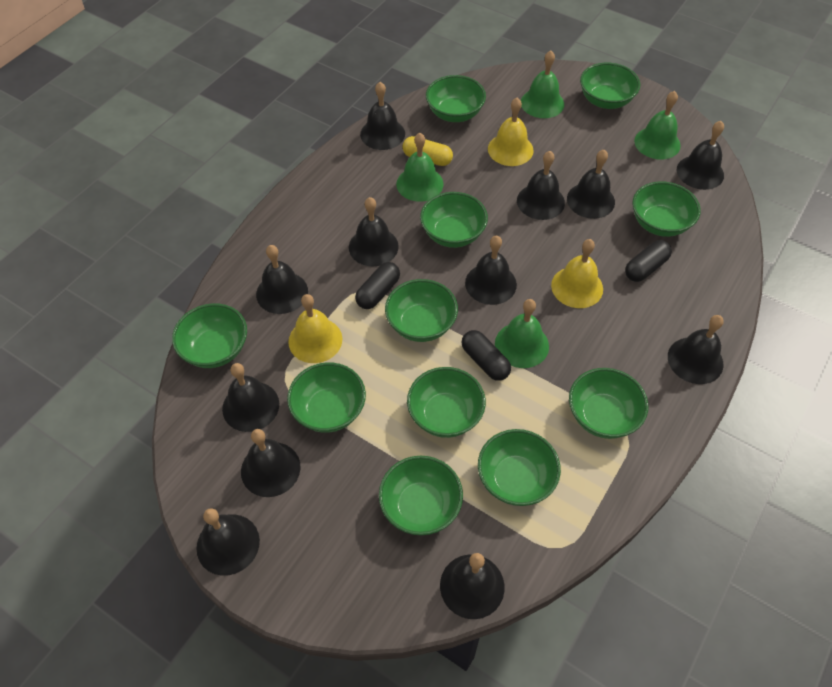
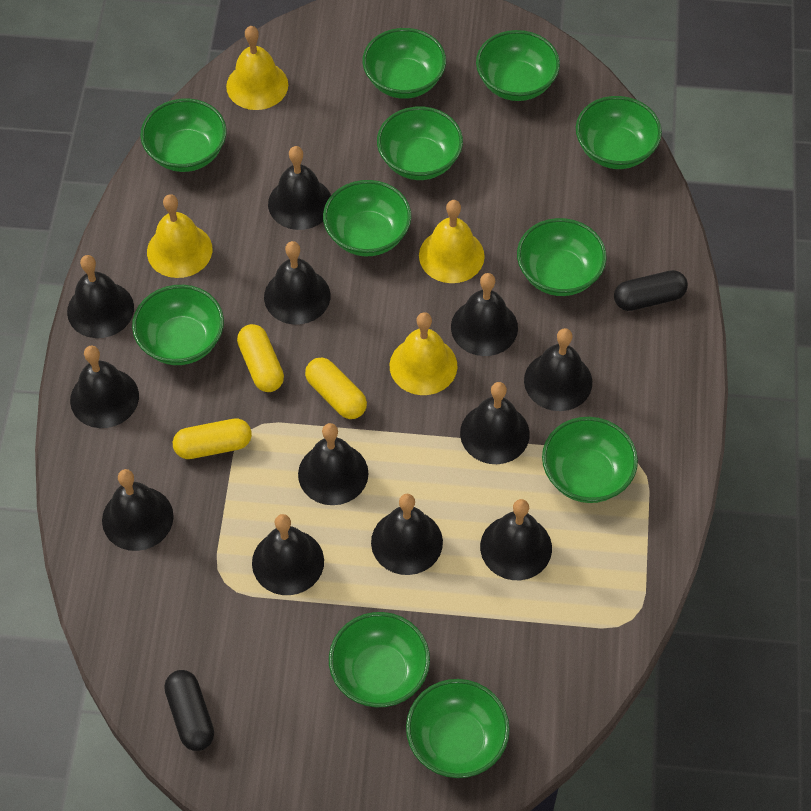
black capsule: 3 -> 2
green bell: 4 -> 0
yellow bell: 3 -> 4
yellow capsule: 1 -> 3

